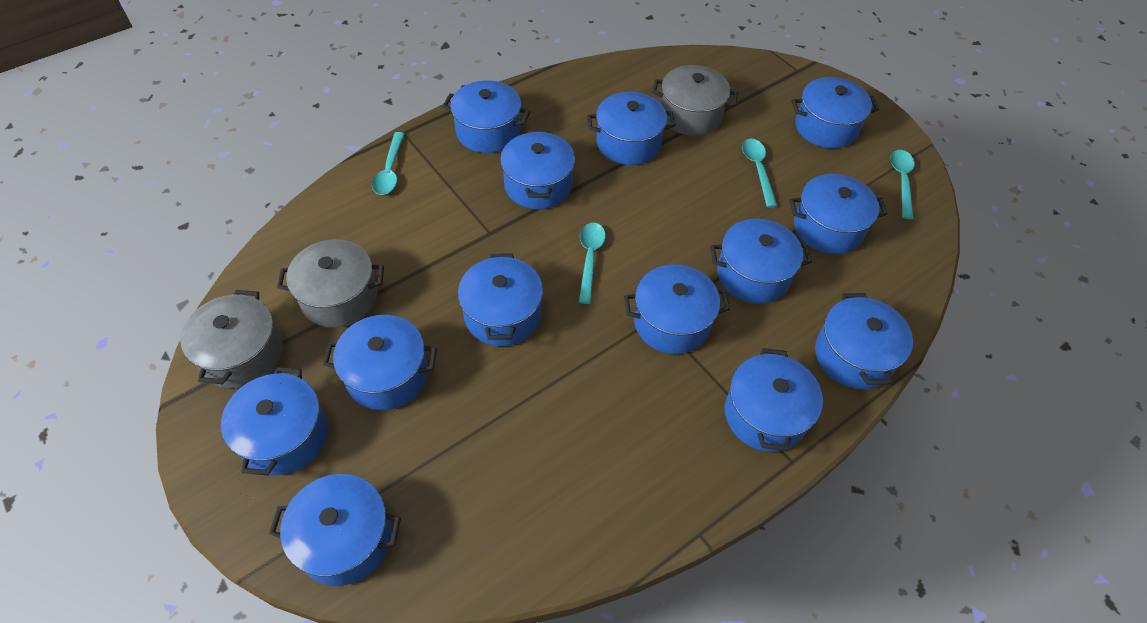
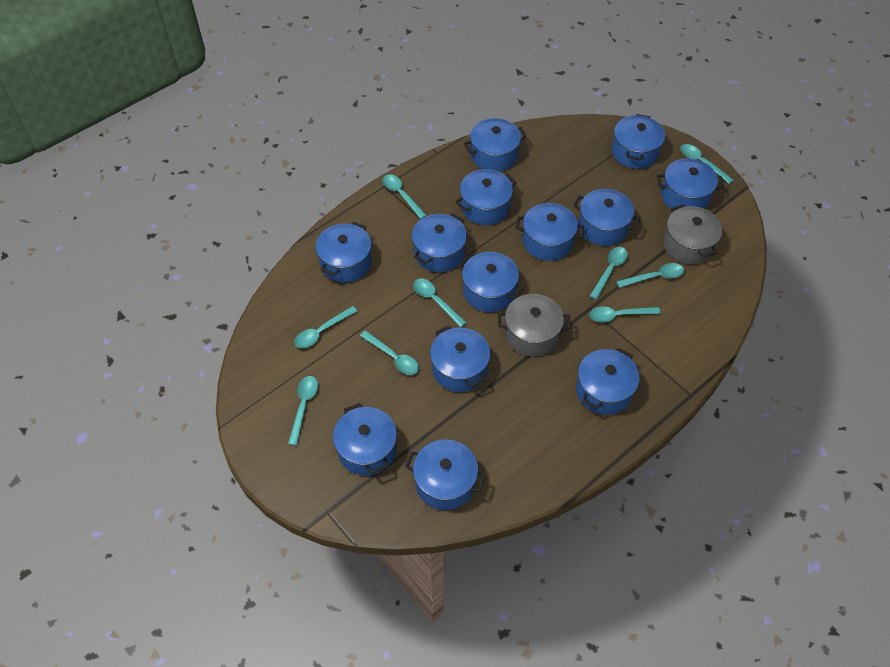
grey pot: 3 -> 2
turquoise spoon: 4 -> 9

